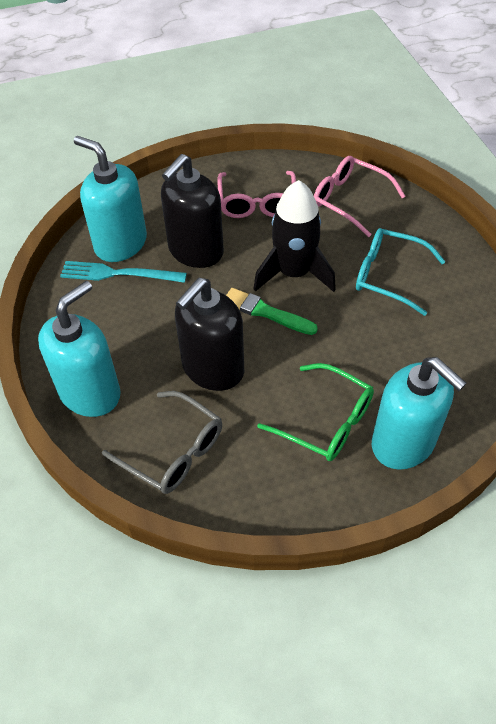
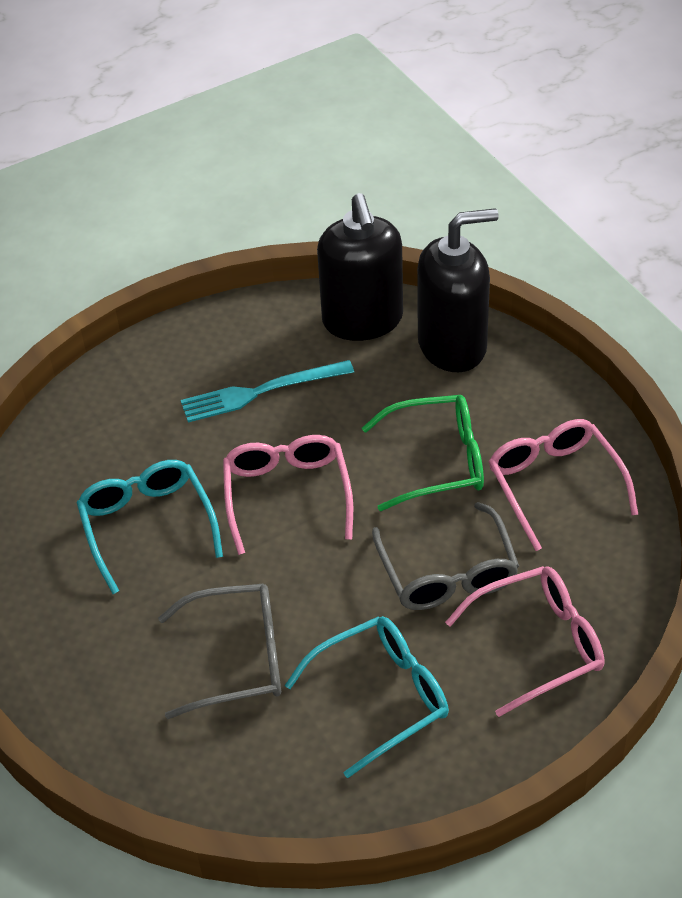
black rocket: 1 -> 0
green brush: 1 -> 0
grey glasses: 1 -> 2
pink glasses: 2 -> 3
turquoise glasses: 1 -> 2
turquoise soap dispenser: 3 -> 0

